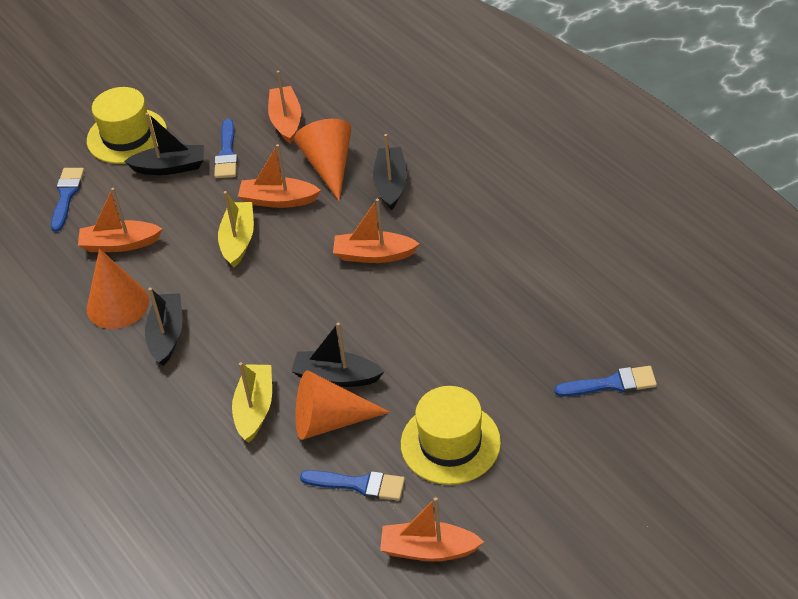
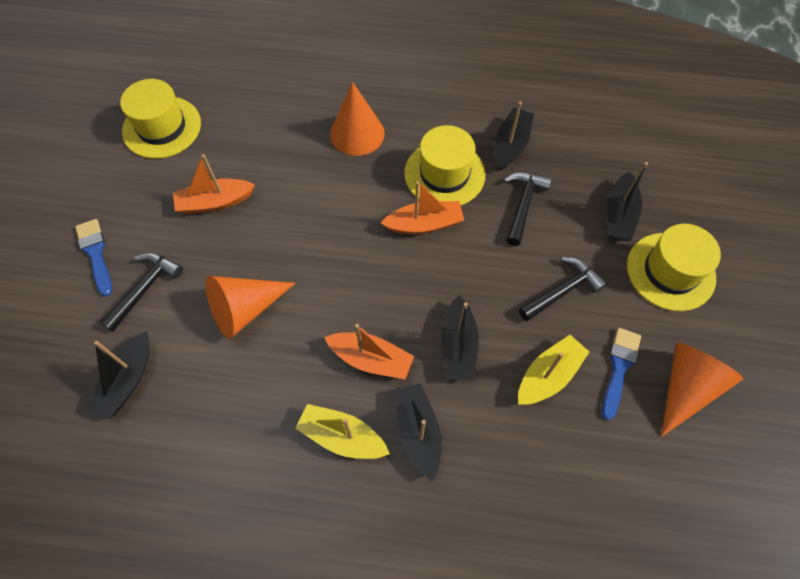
black boat: 4 -> 5
black hammer: 0 -> 3
blue brush: 4 -> 2
orange boat: 5 -> 3
yellow hat: 2 -> 3

